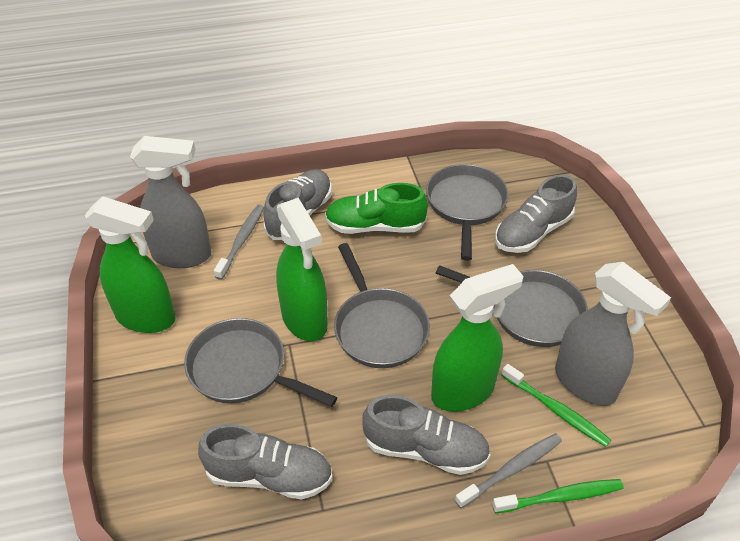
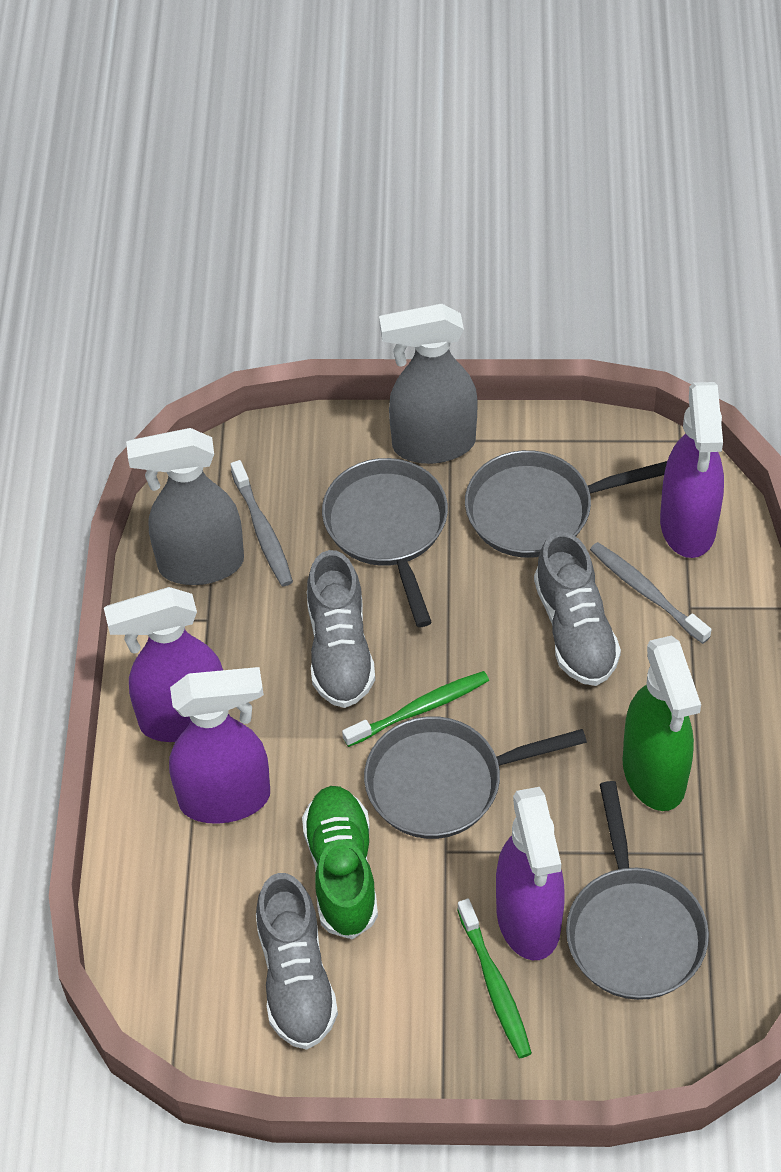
green spray bottle: 3 -> 1
grey shoe: 4 -> 3
purple spray bottle: 0 -> 4

